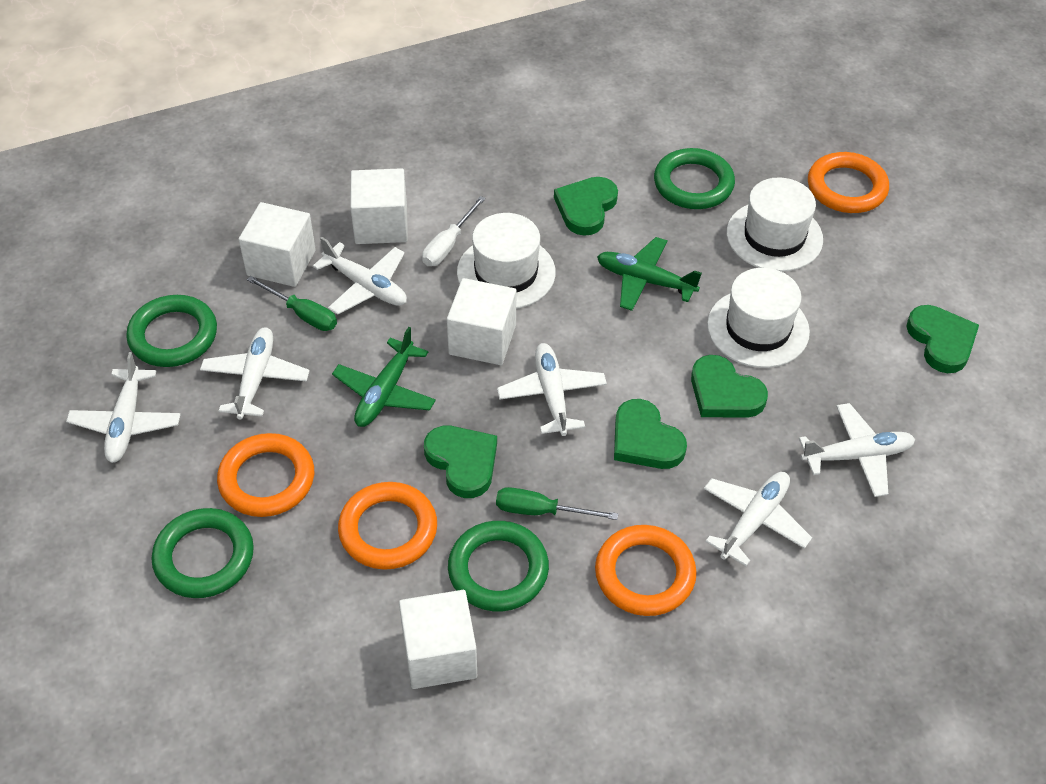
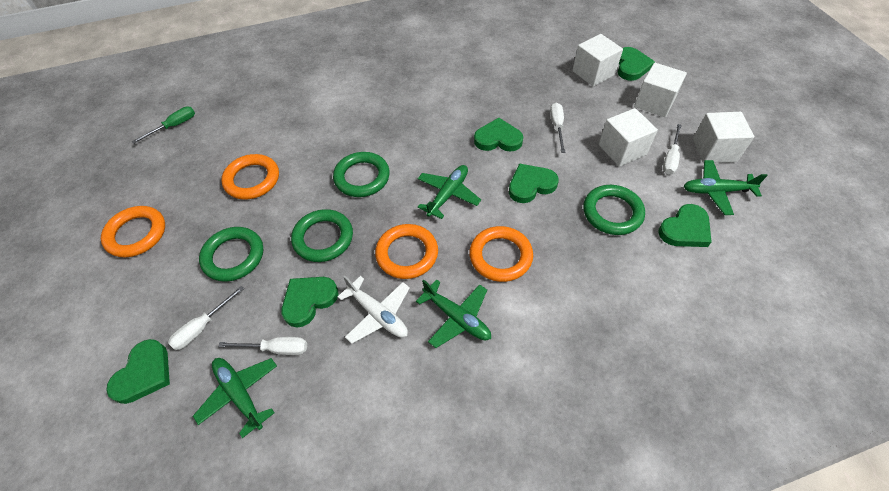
green heart: 5 -> 6
green plane: 2 -> 4
green screwdriver: 2 -> 1
white hat: 3 -> 0
white plane: 6 -> 1
white screwdriver: 1 -> 4

